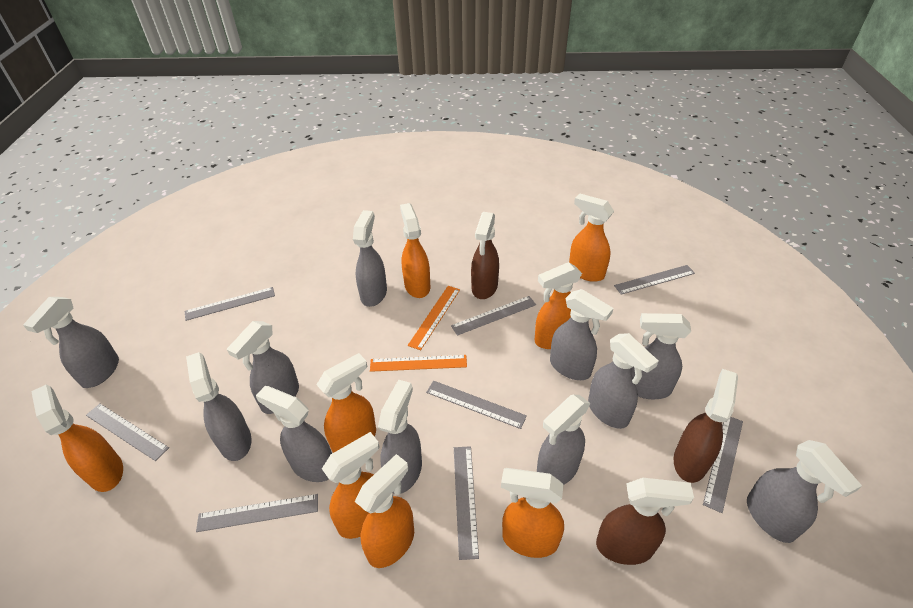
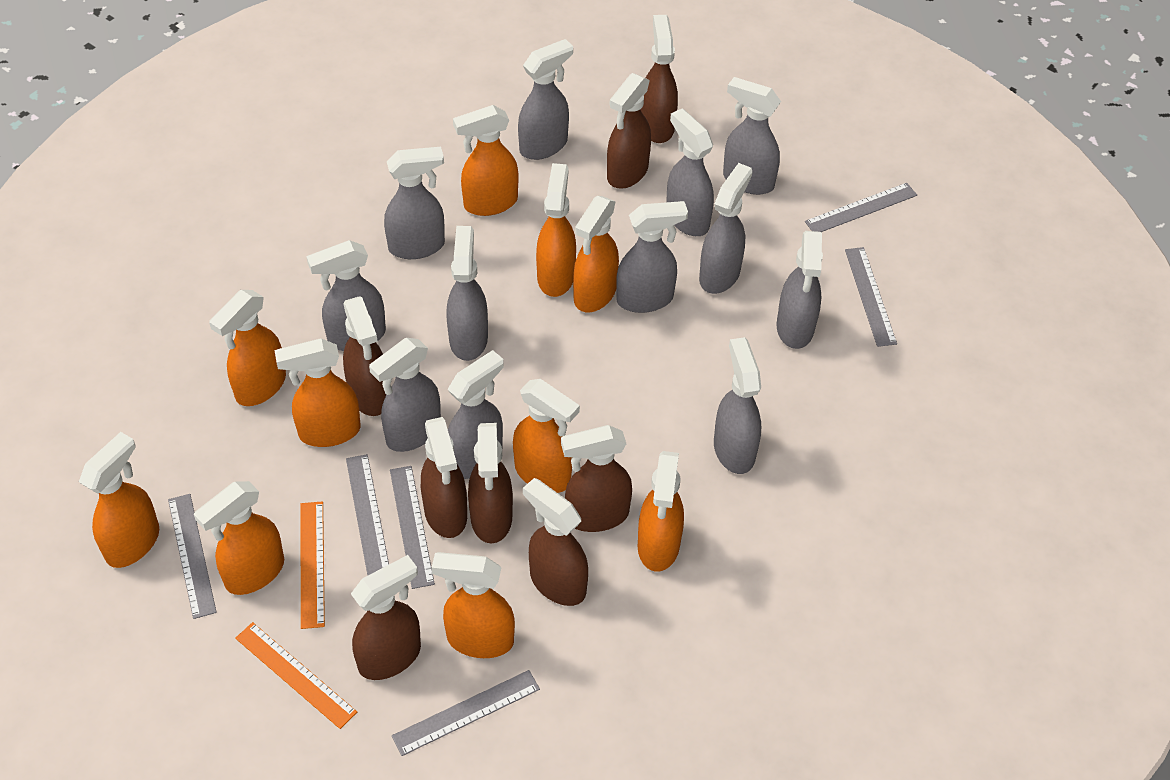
brown spray bottle: 3 -> 8
grey ruler: 8 -> 6
grey spray bottle: 11 -> 12
orange spray bottle: 8 -> 10

